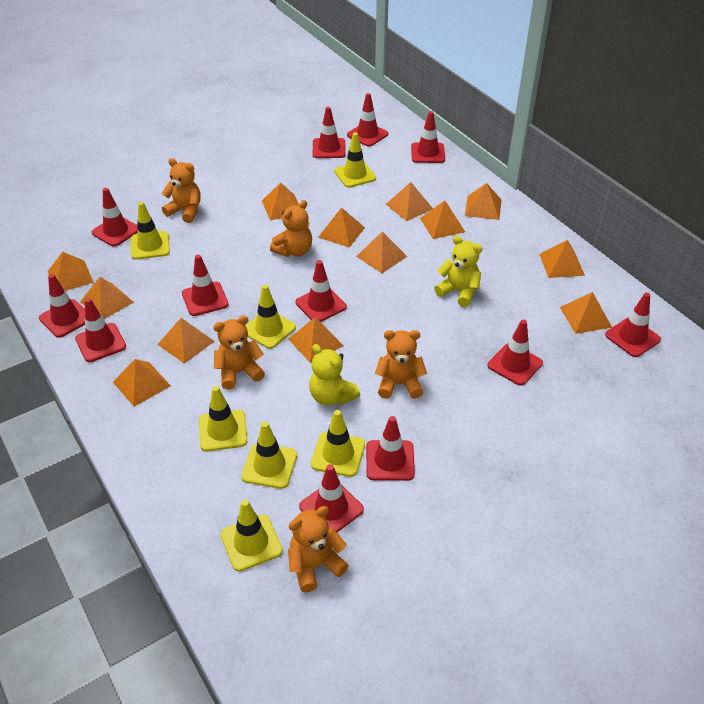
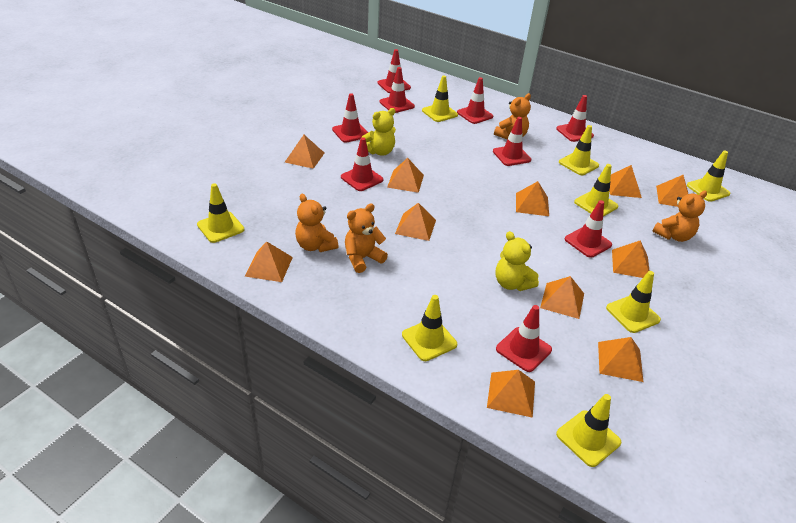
orange pyramid: 13 -> 11
orange teddy bear: 5 -> 4
red traffic cone: 12 -> 9
yellow traffic cone: 7 -> 8

